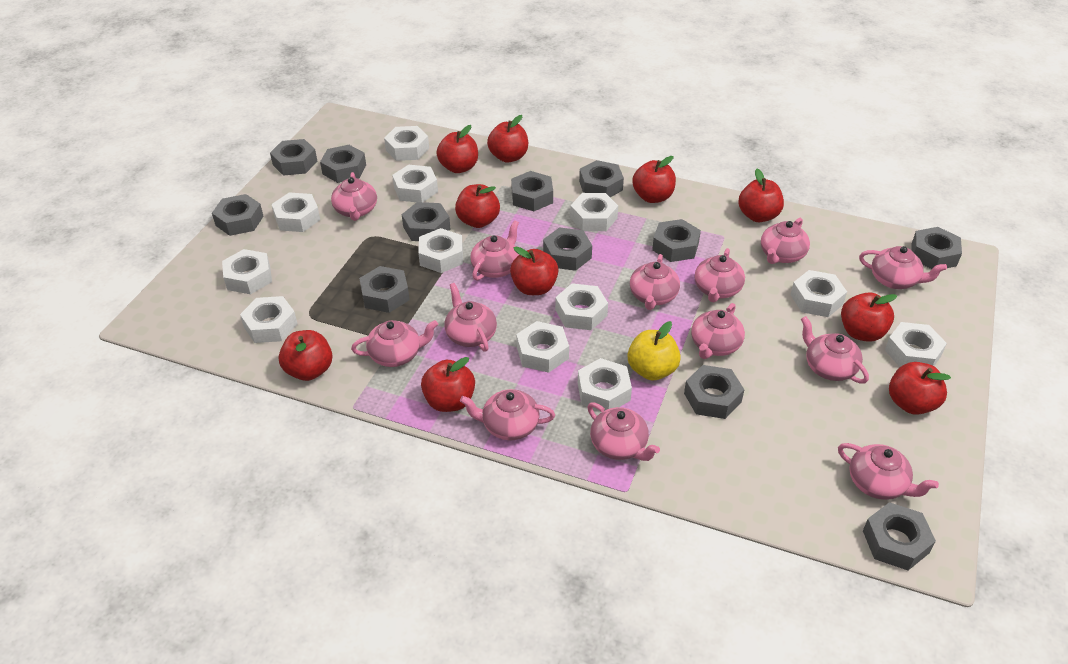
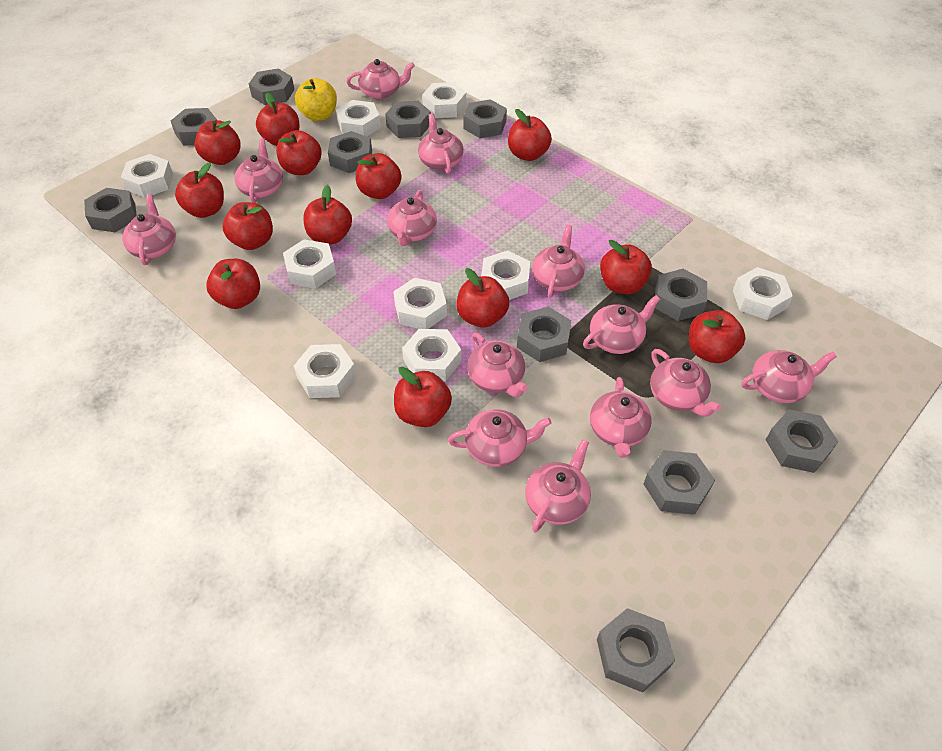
grey nut: 12 -> 11
red apple: 10 -> 13
white nut: 12 -> 9

